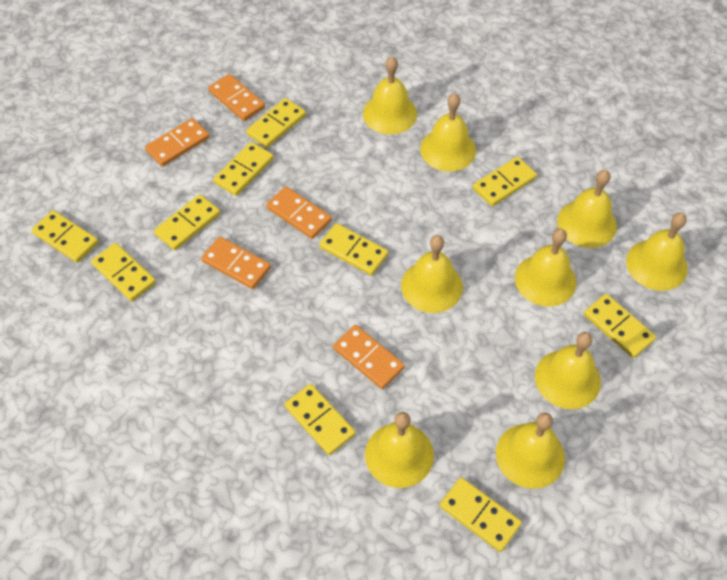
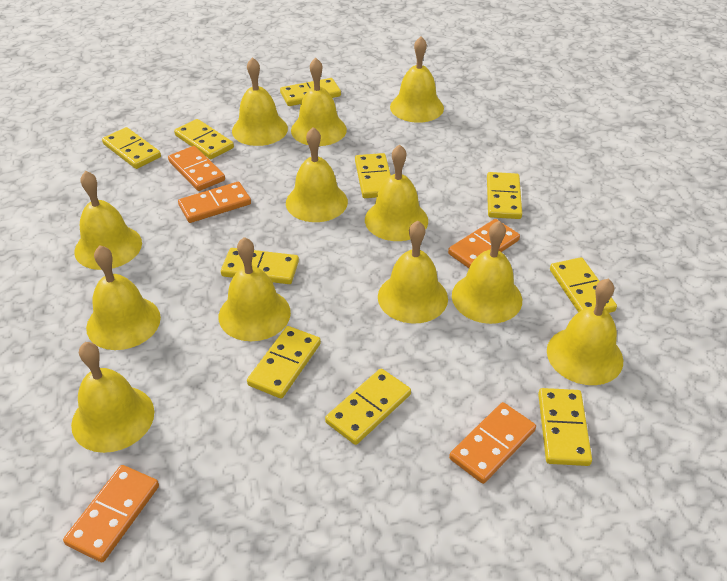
yellow bell: 9 -> 12

